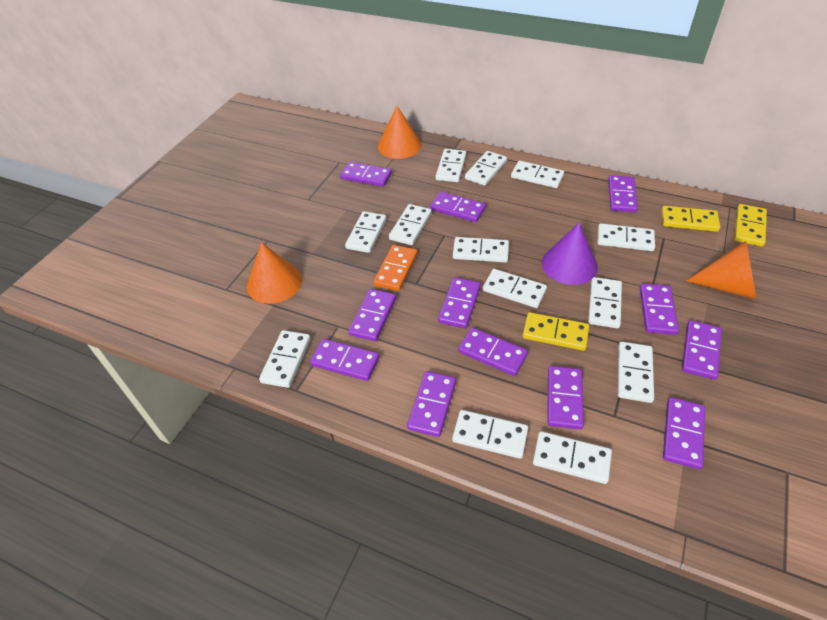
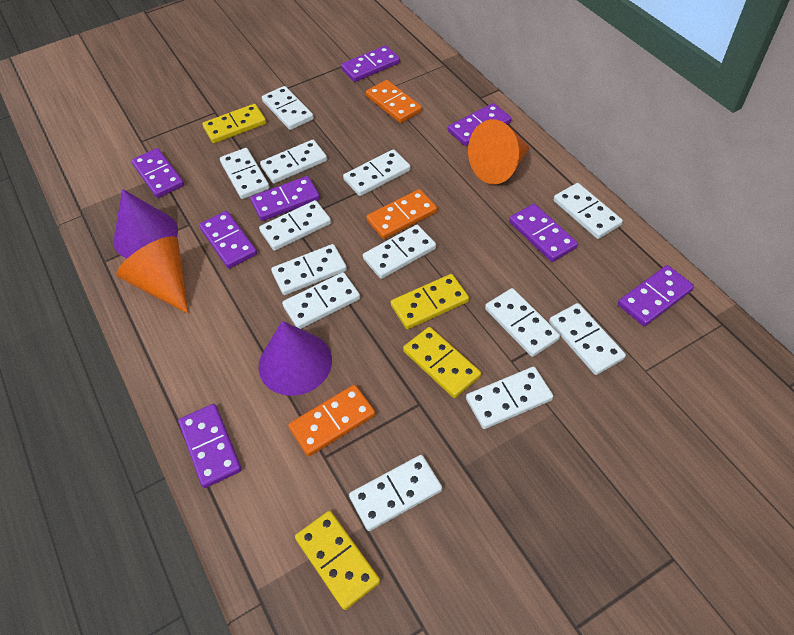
orange cone: 3 -> 2
orange domino: 1 -> 3
purple cone: 1 -> 2
purple domino: 12 -> 8
yellow domino: 3 -> 4

